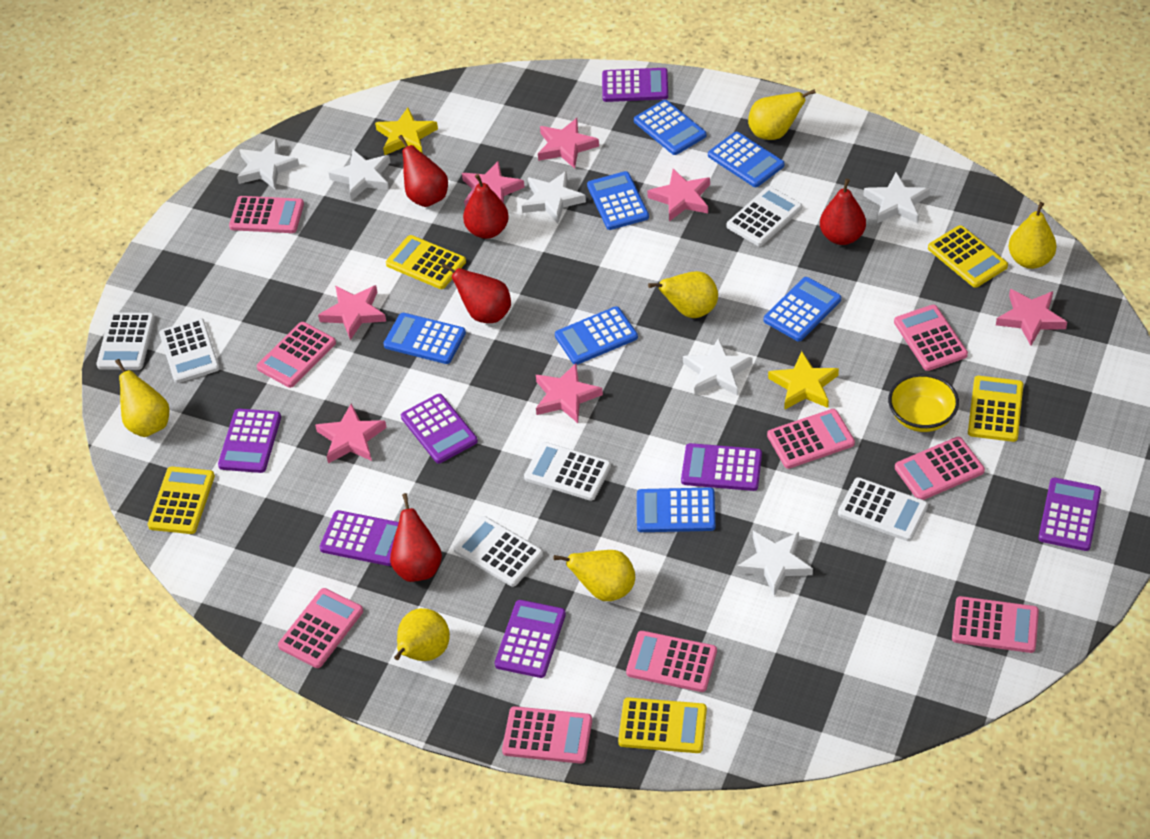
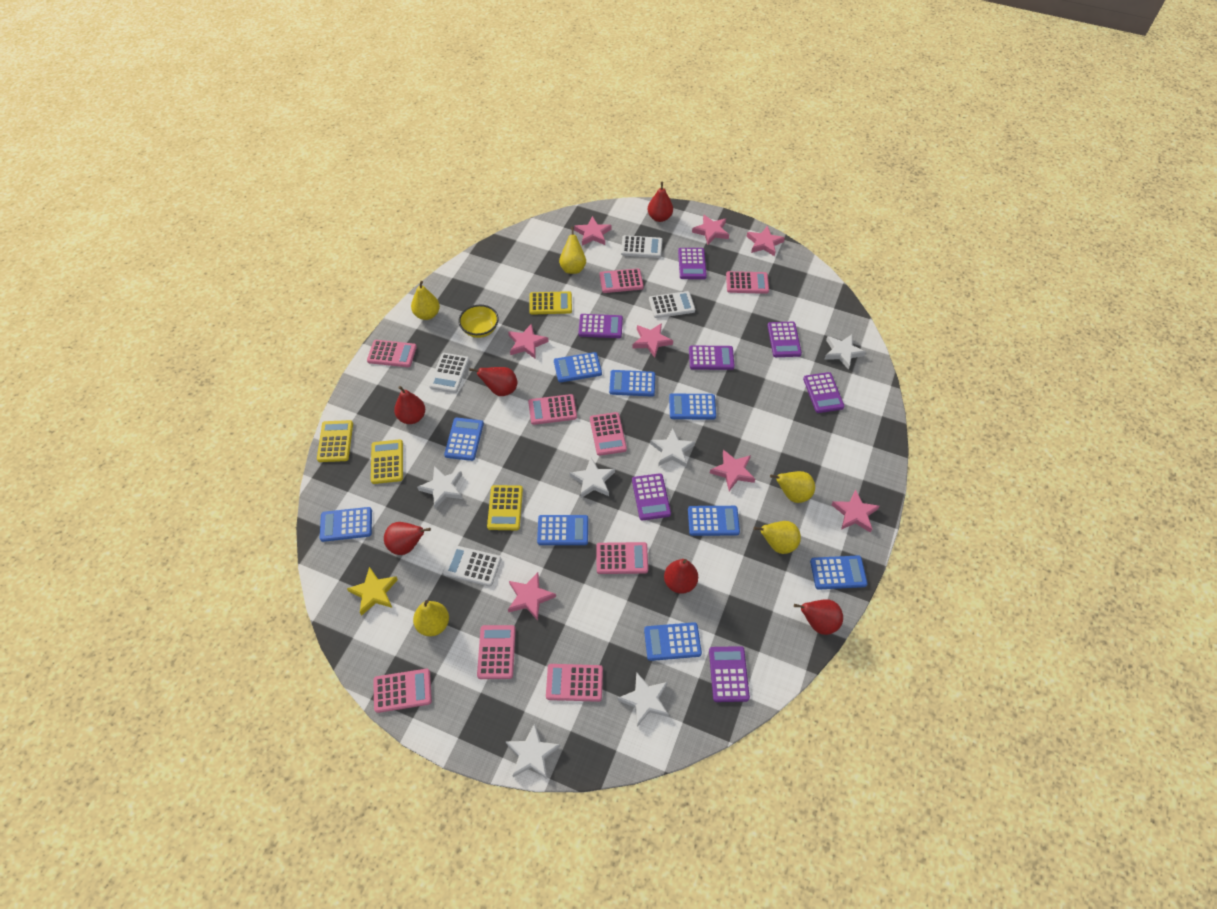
blue calculator: 7 -> 9
pink star: 7 -> 8
red pear: 5 -> 6
white calculator: 6 -> 4
yellow calculator: 5 -> 4
yellow pear: 6 -> 5
yellow star: 2 -> 1

